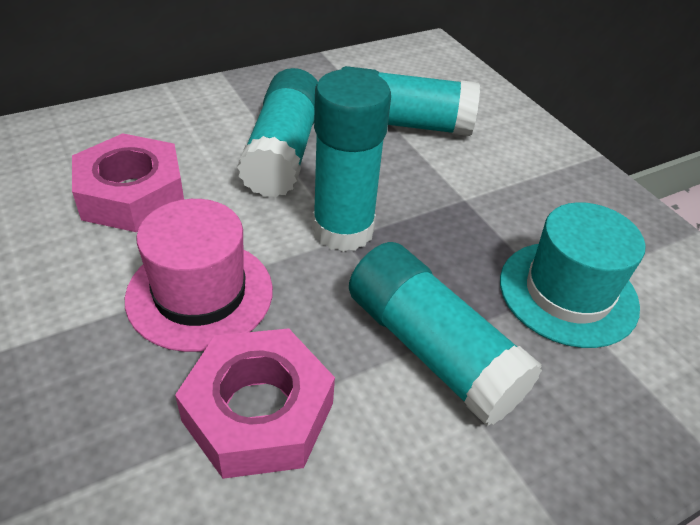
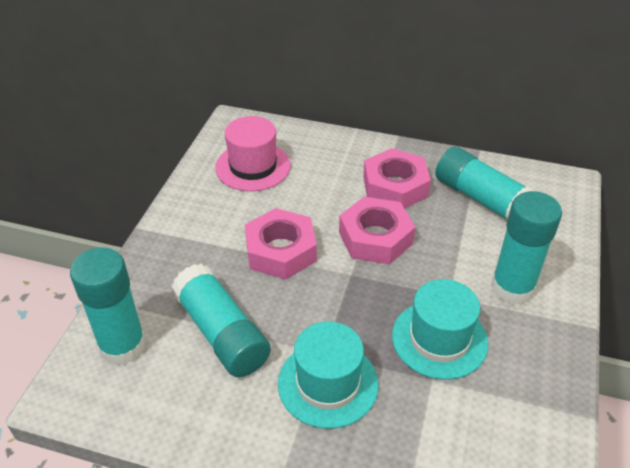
pink nut: 2 -> 3
turquoise hat: 1 -> 2

